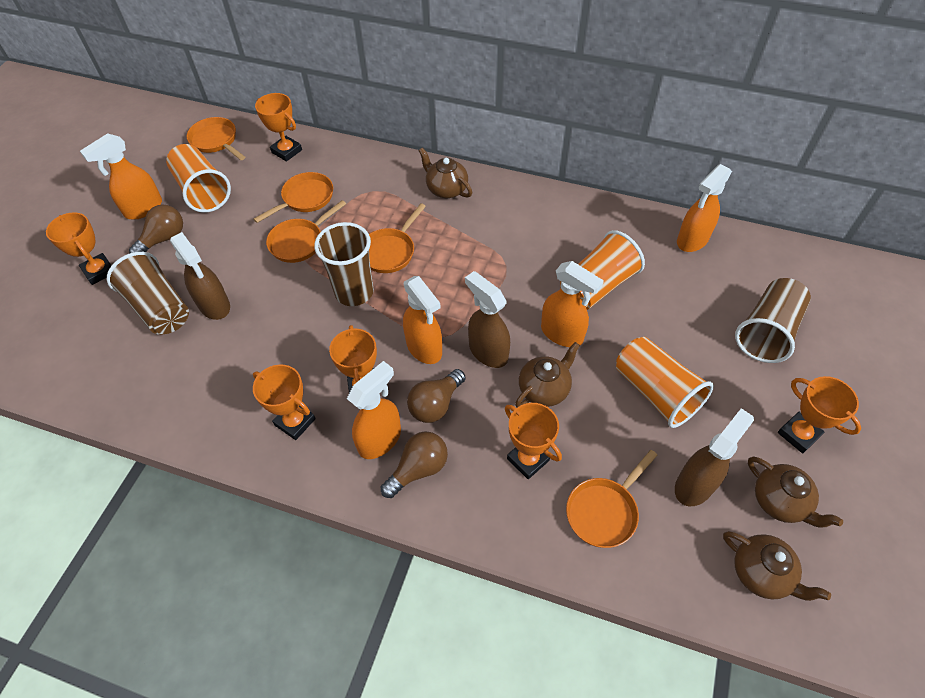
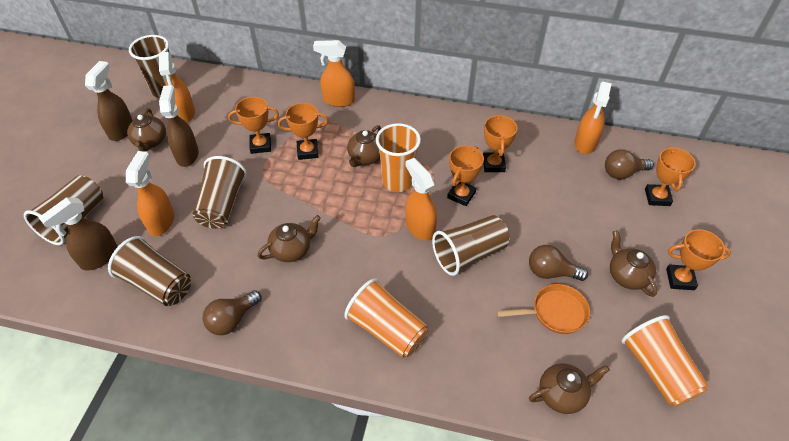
brown cup: 3 -> 5
brown teapot: 4 -> 5
orange pan: 5 -> 1

